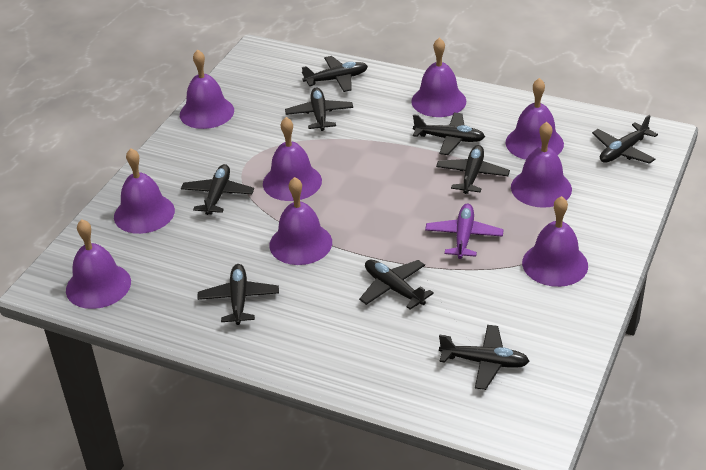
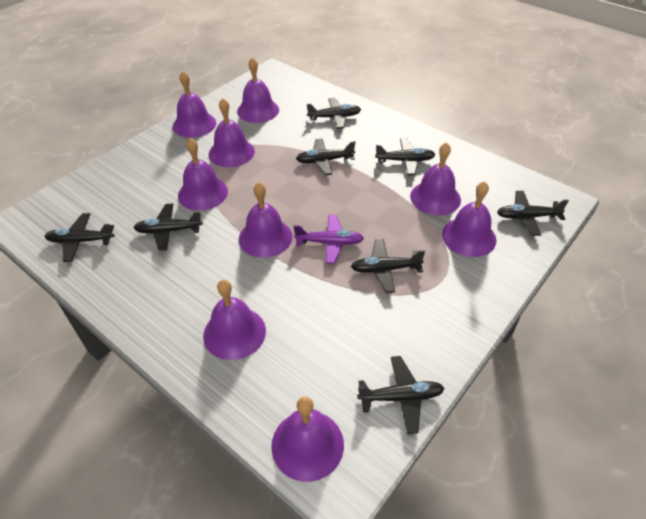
black plane: 9 -> 8

